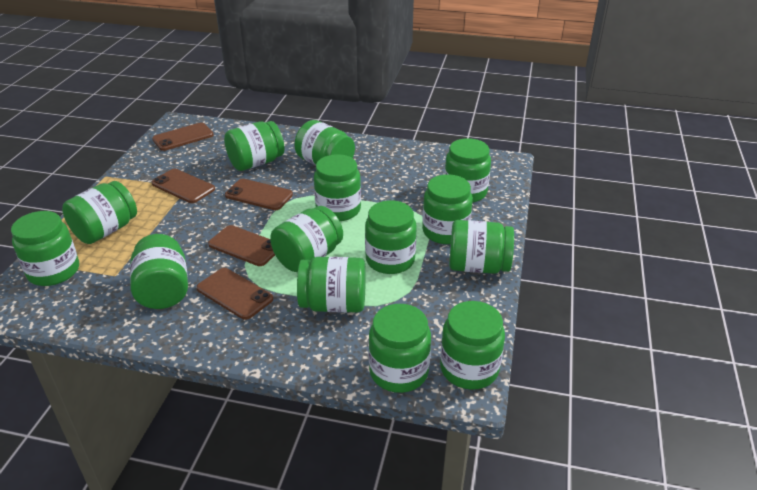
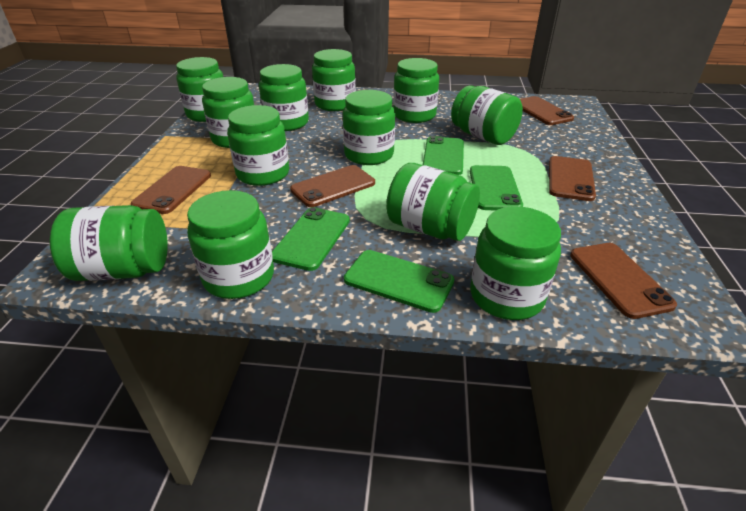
green jar: 14 -> 12
green phone: 0 -> 4

